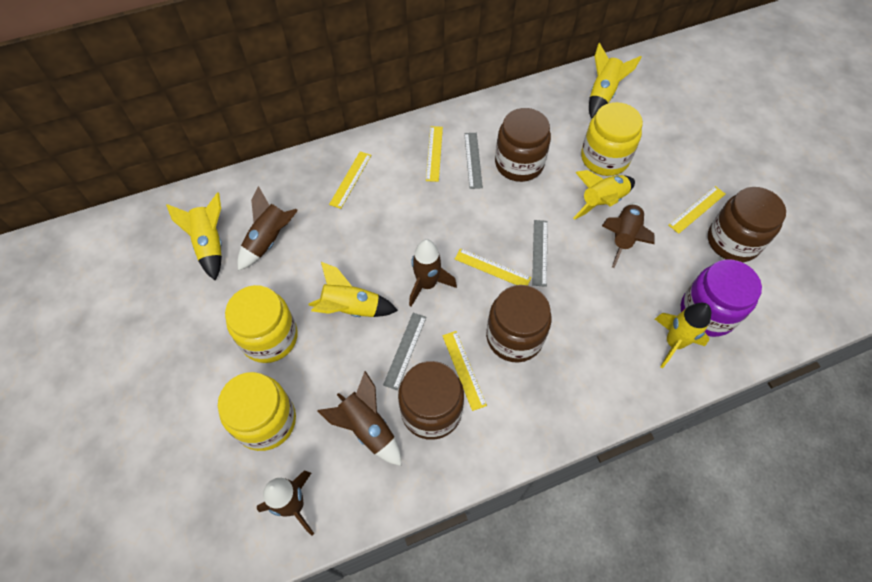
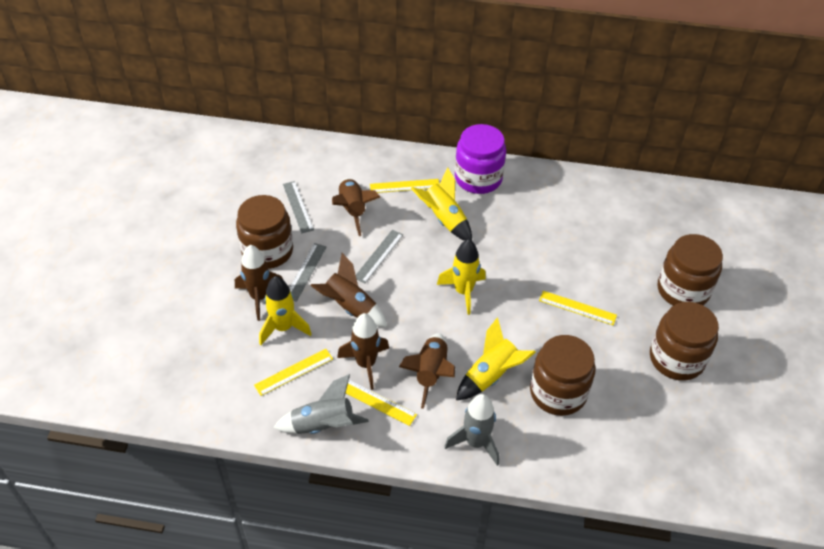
grey rocket: 0 -> 2
yellow jar: 3 -> 0
yellow rocket: 5 -> 4
yellow ruler: 5 -> 4

